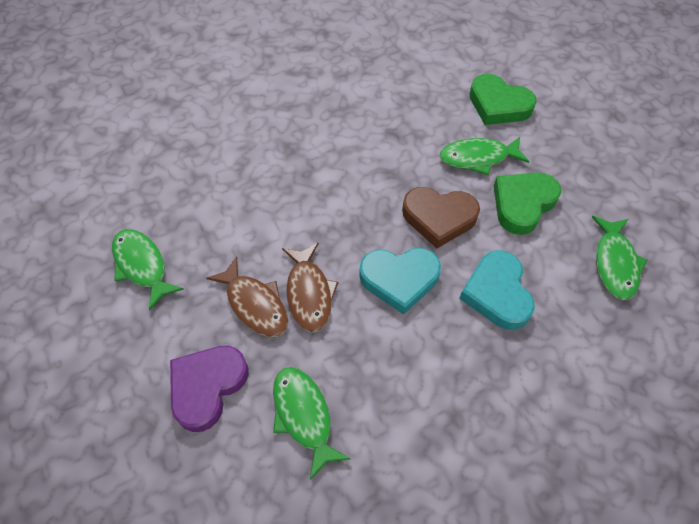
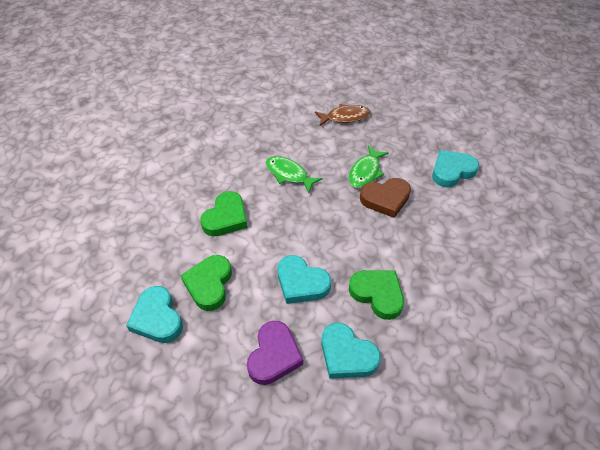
brown fish: 2 -> 1
green fish: 4 -> 2
green heart: 2 -> 3
turquoise heart: 2 -> 4

